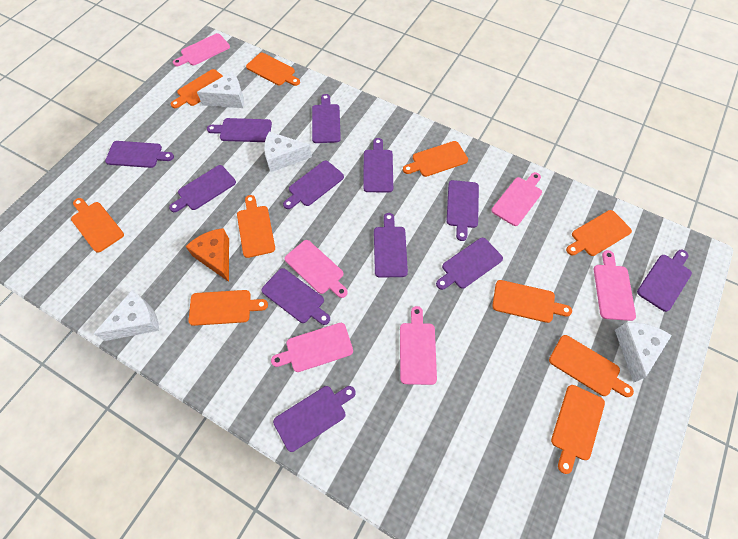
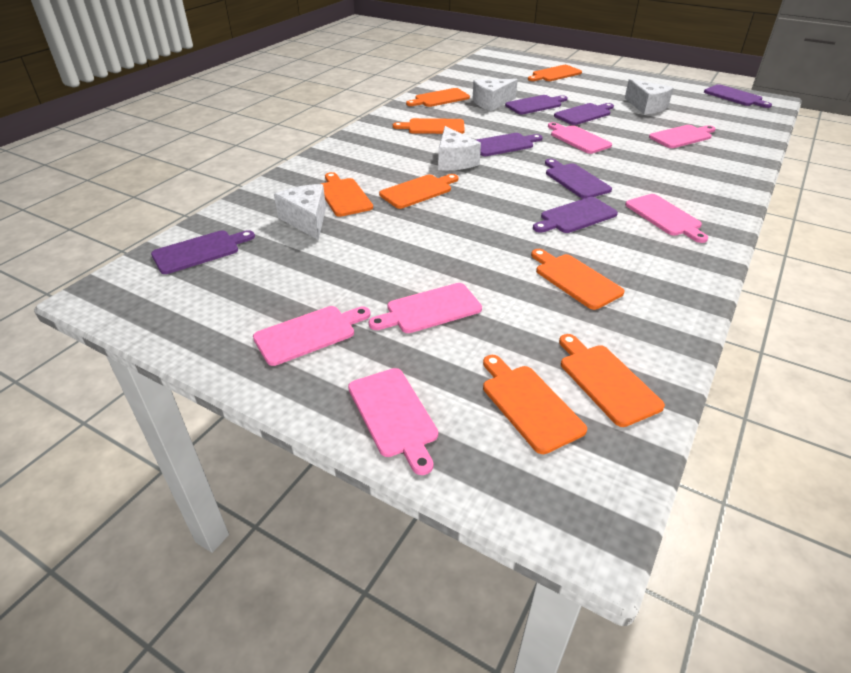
orange cheese: 1 -> 0
orange cutting board: 10 -> 8
purple cutting board: 12 -> 7

